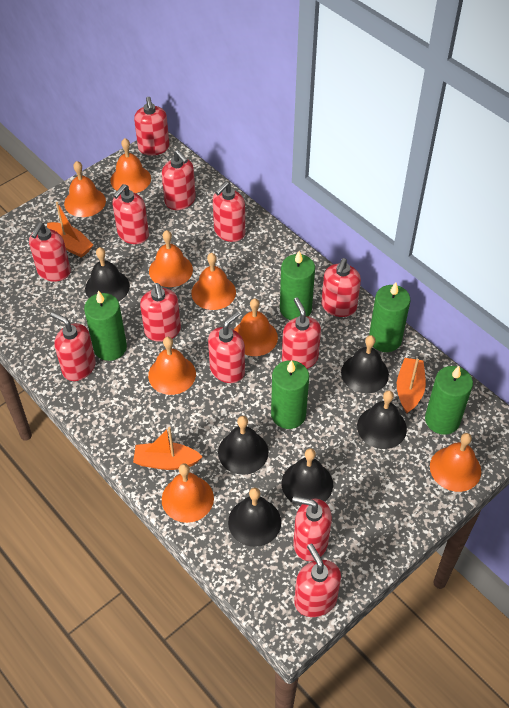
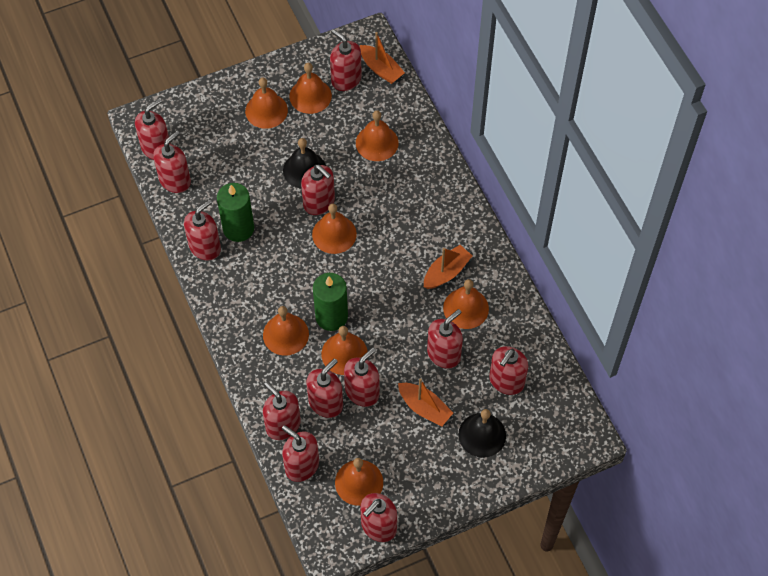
black bell: 6 -> 2
green candle: 5 -> 2

